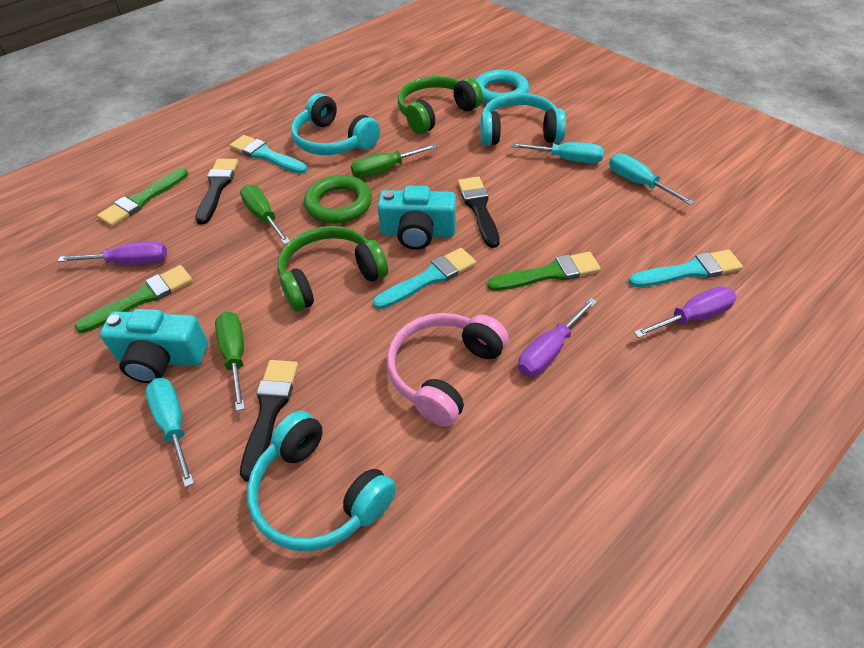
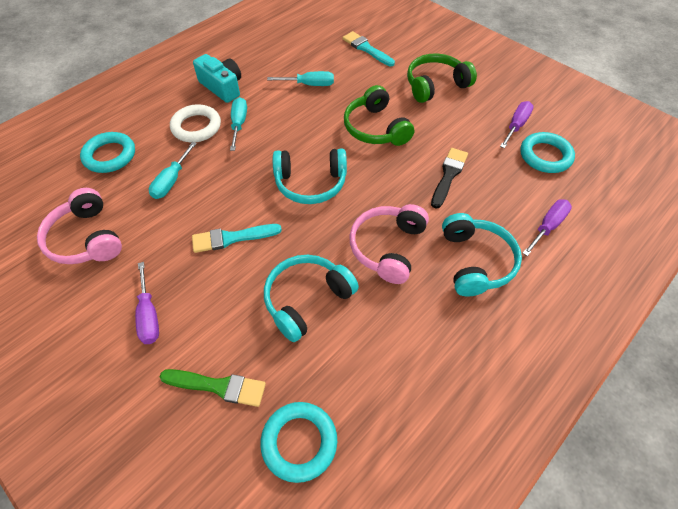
black brush: 3 -> 1
green brush: 3 -> 1
green ring: 1 -> 0
green screwdriver: 3 -> 0
pink headphones: 1 -> 2
turquoise brush: 3 -> 2
turquoise camera: 2 -> 1
turquoise ring: 1 -> 3
white ring: 0 -> 1

